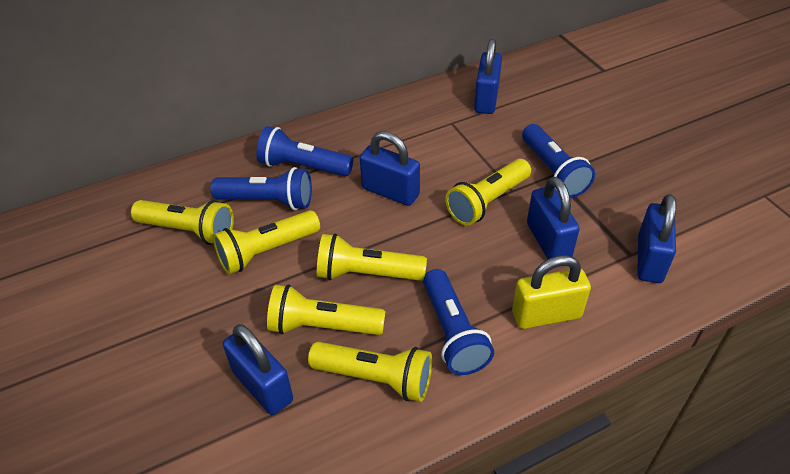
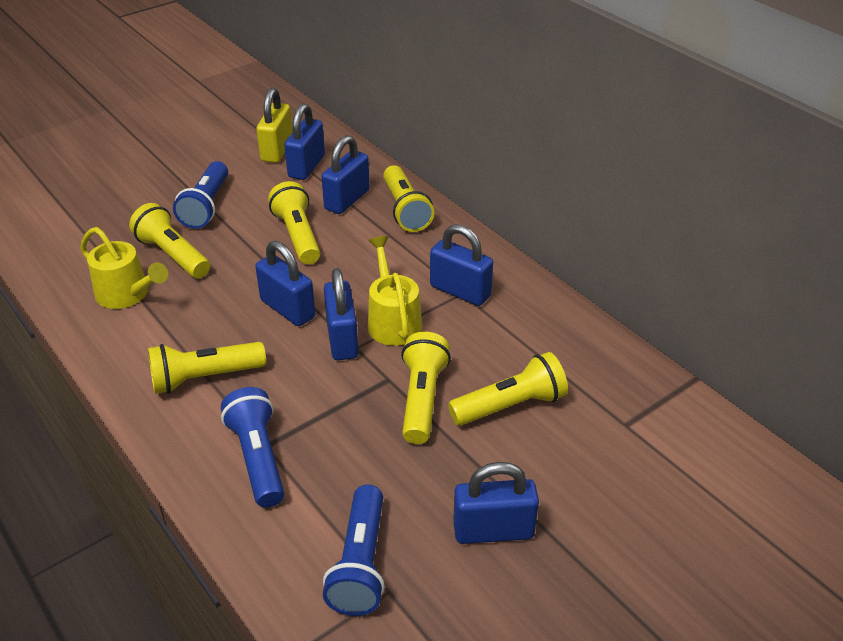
blue flashlight: 4 -> 3
blue padlock: 5 -> 6
yellow watering can: 0 -> 2

